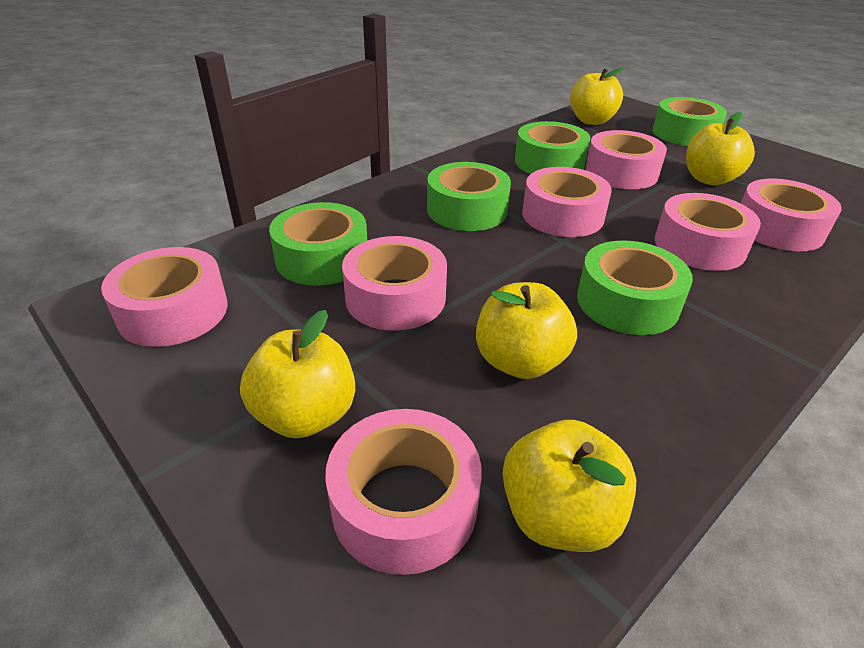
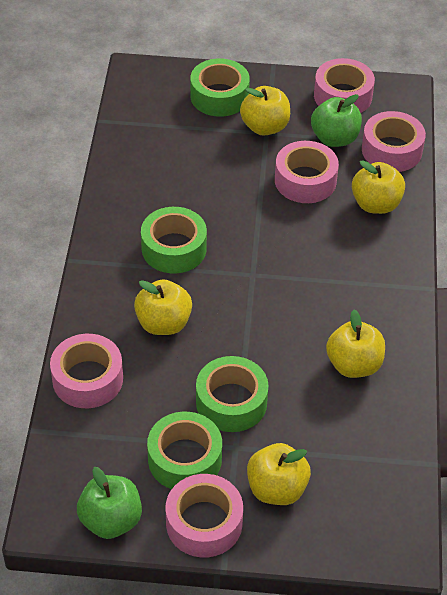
green apple: 0 -> 2
green tape: 5 -> 4
pink tape: 7 -> 5

